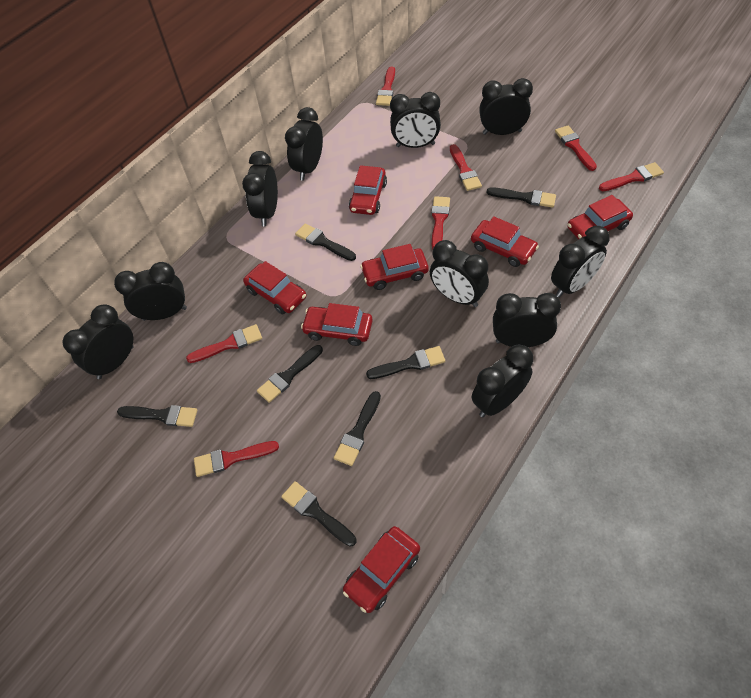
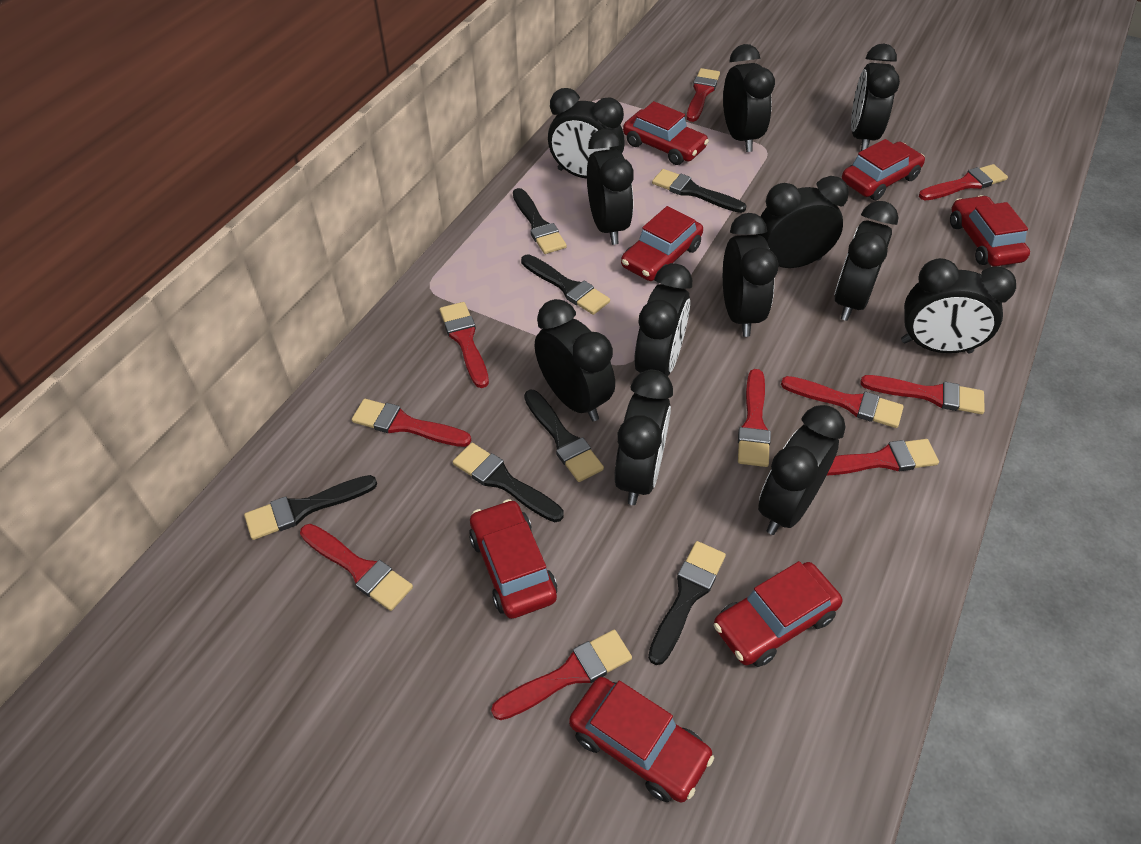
black clock: 10 -> 12
red brush: 7 -> 10

